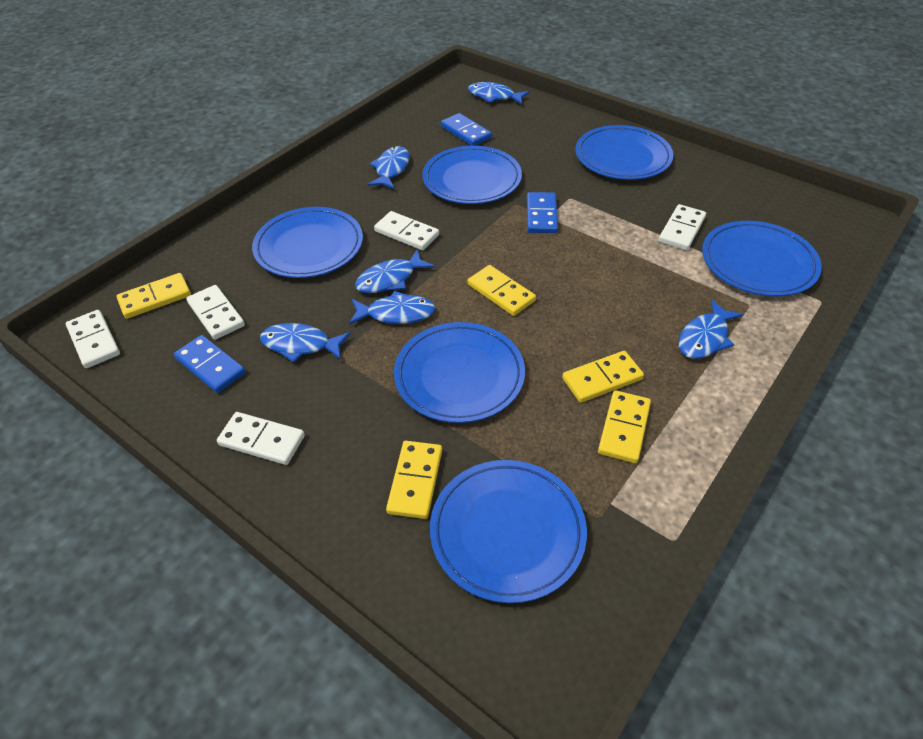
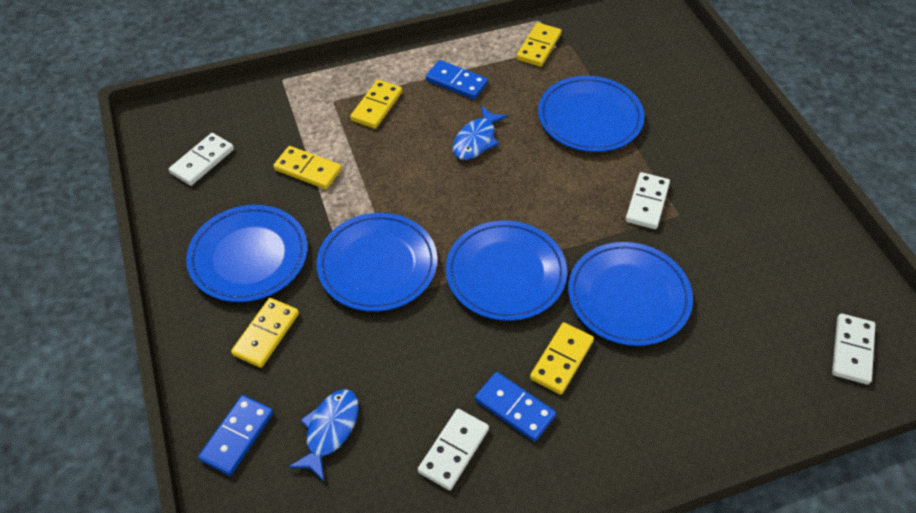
blue fish: 6 -> 2
blue plate: 6 -> 5
white domino: 5 -> 4

